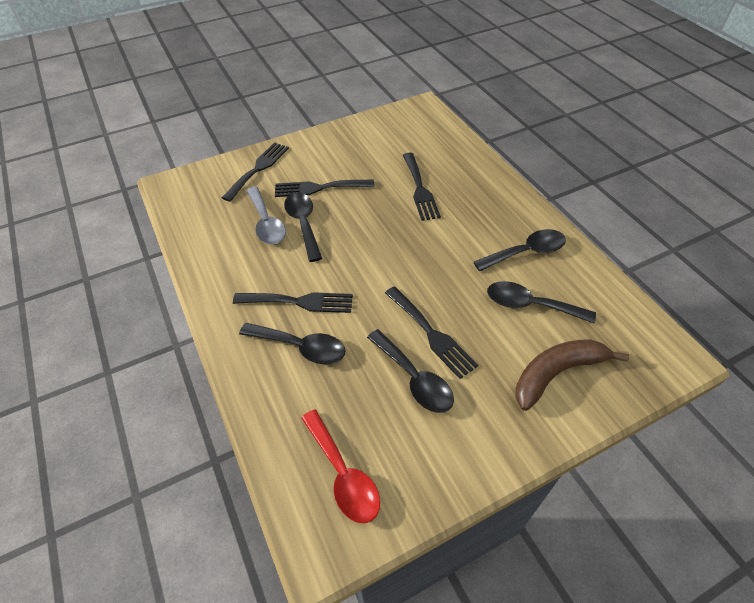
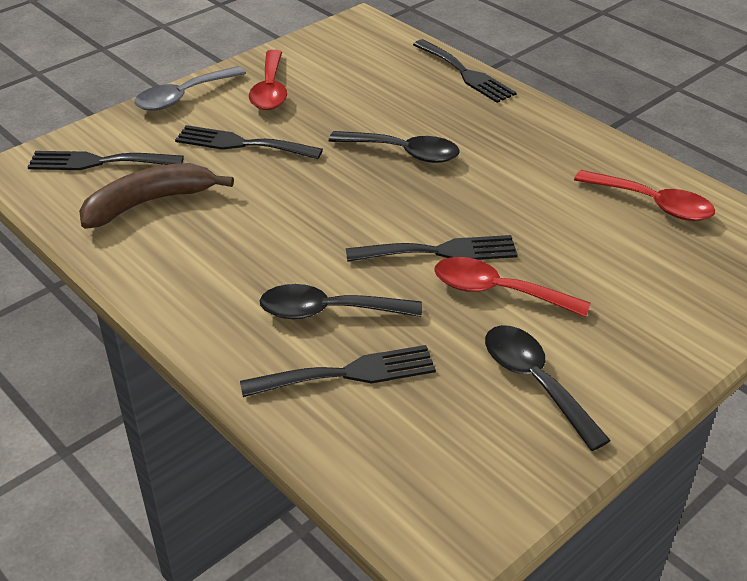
black spoon: 5 -> 3
red spoon: 1 -> 3

